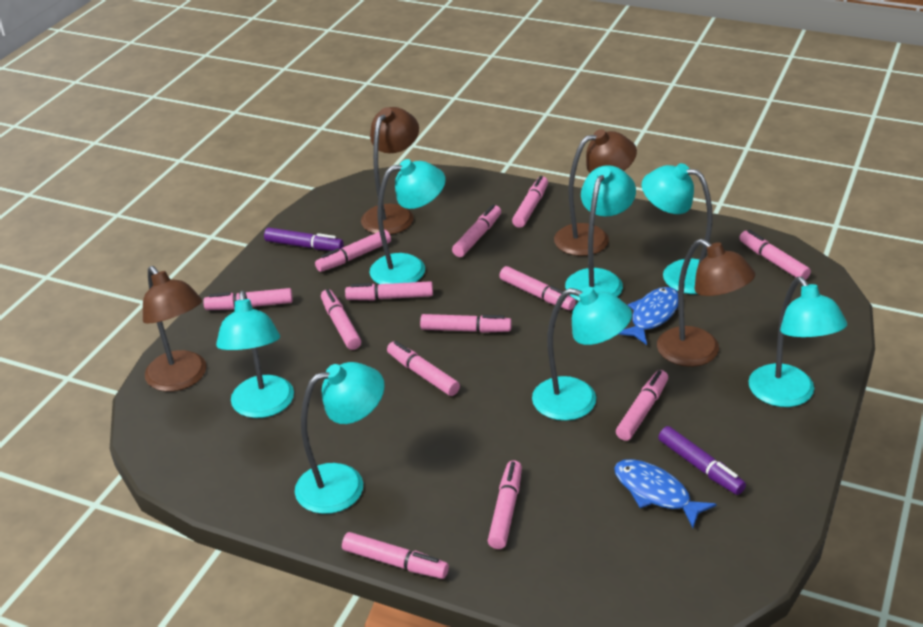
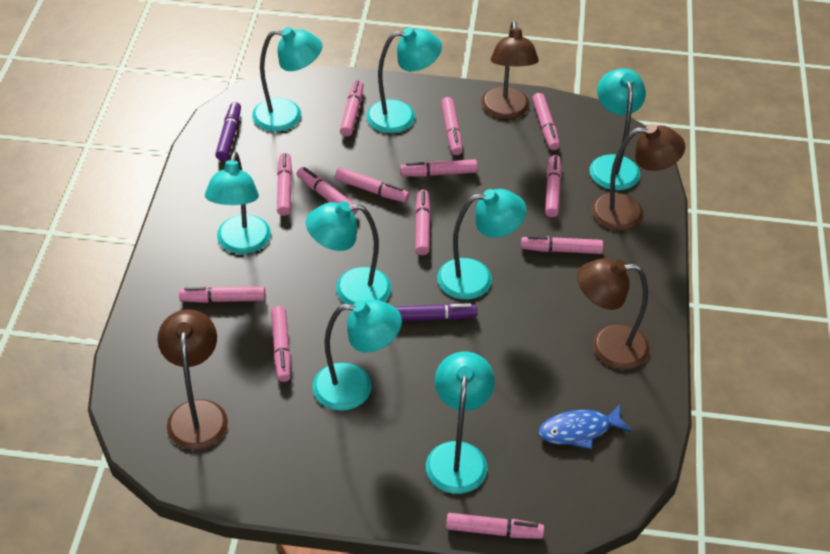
blue fish: 2 -> 1
turquoise lamp: 7 -> 8

